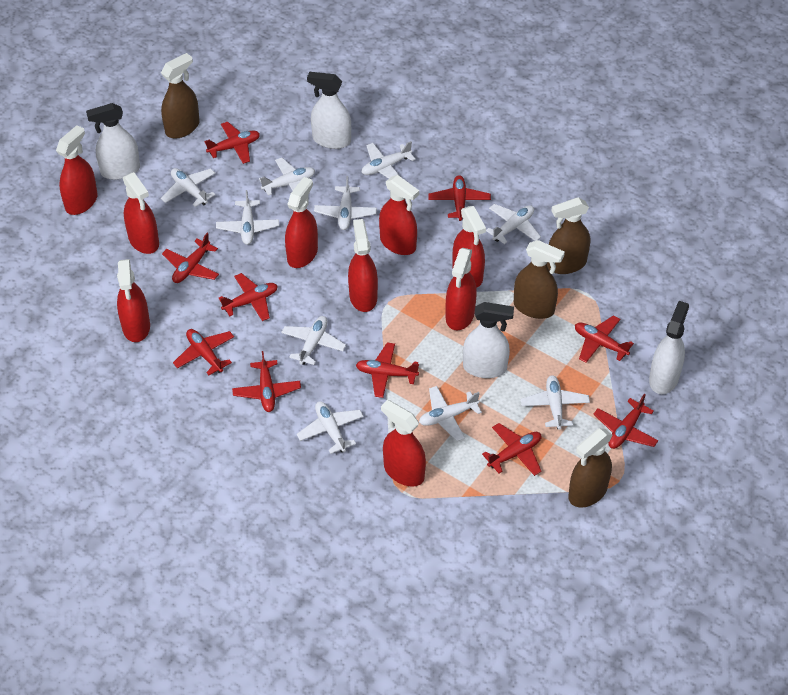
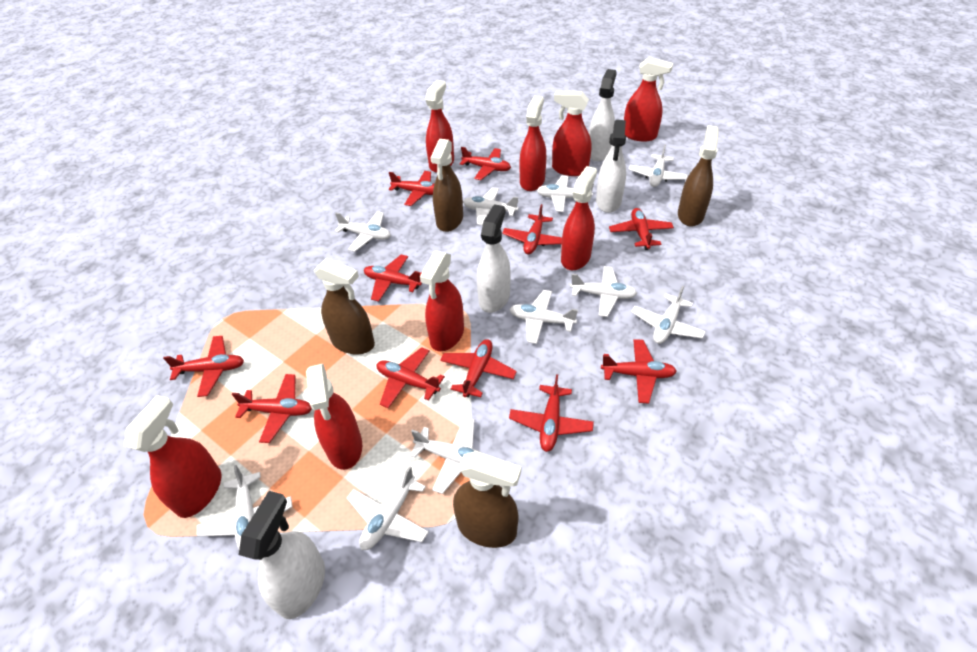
red plane: 10 -> 11
red spray bottle: 9 -> 8

